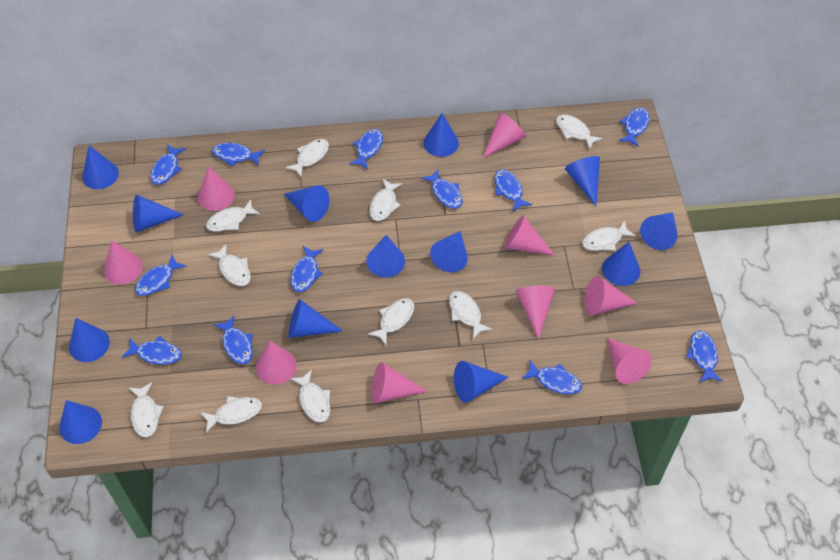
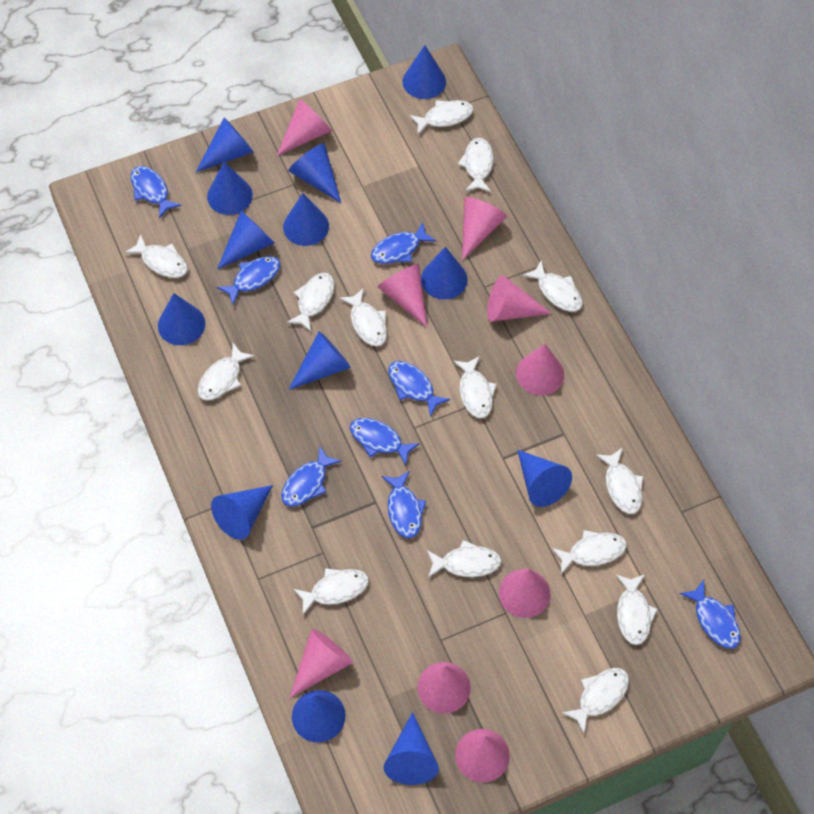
blue fish: 12 -> 8
white fish: 11 -> 14

